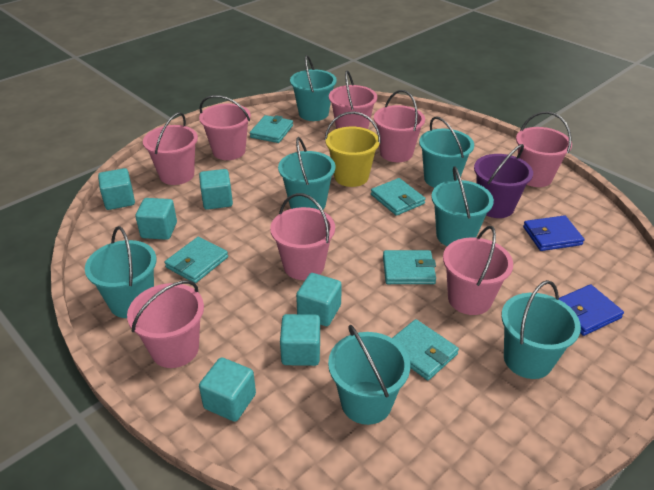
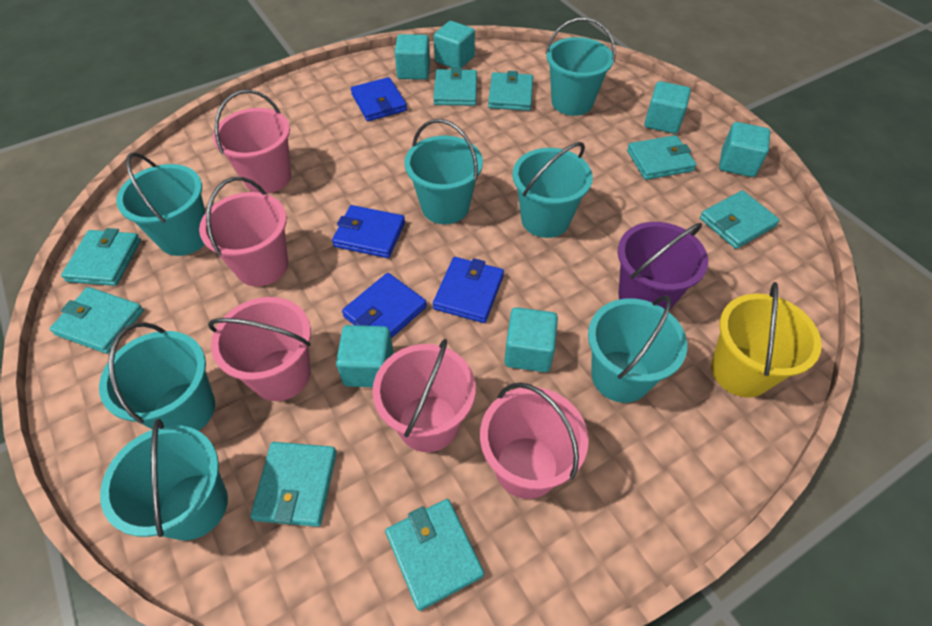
blue wallet: 2 -> 4
pink bucket: 8 -> 5
turquoise wallet: 5 -> 8

